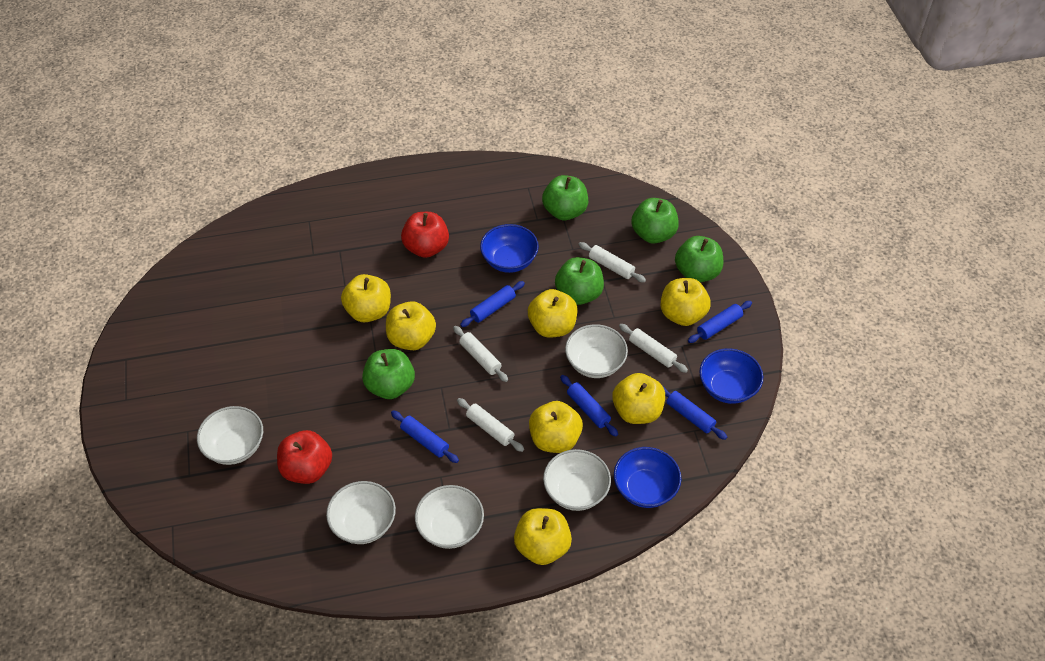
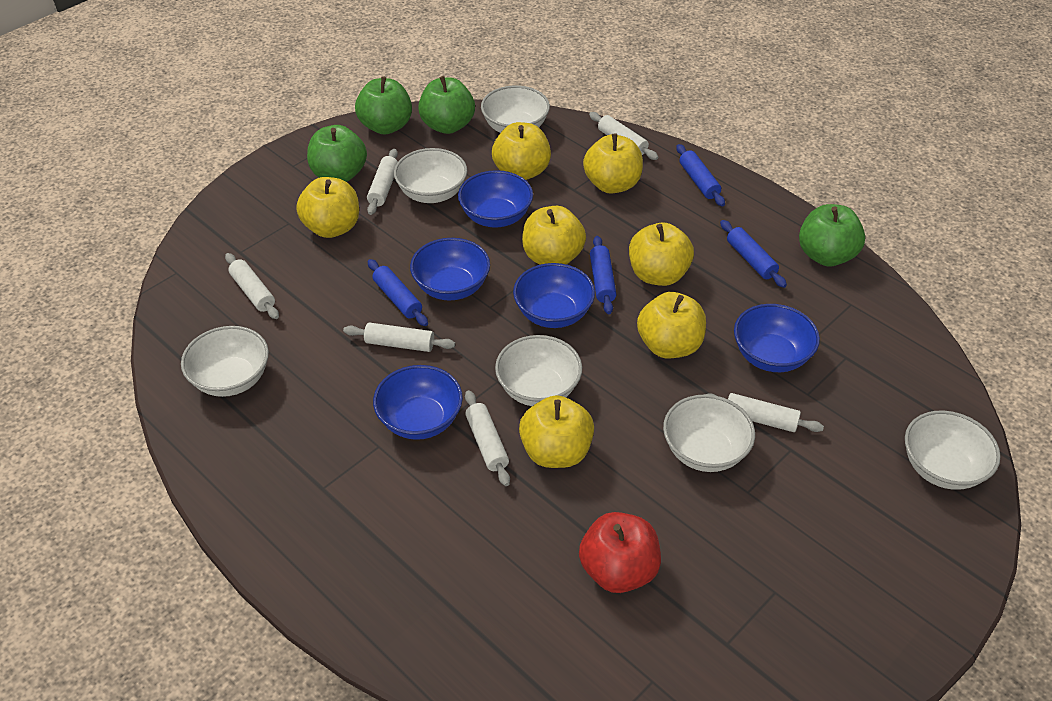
blue bowl: 3 -> 5
blue rolling pin: 5 -> 4
green apple: 5 -> 4
red apple: 2 -> 1
white bowl: 5 -> 6
white rolling pin: 4 -> 6

